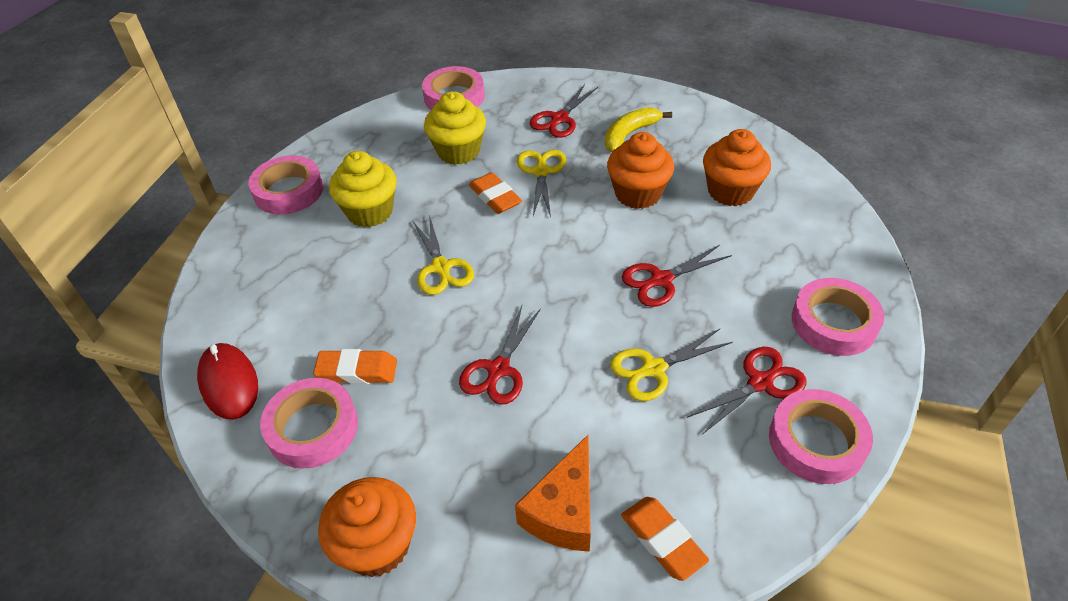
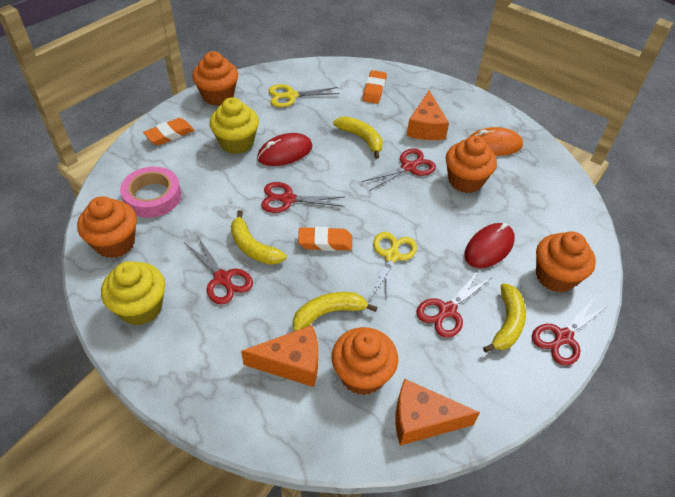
orange cheese: 1 -> 3
orange cupcake: 3 -> 5
orange mouse: 0 -> 1
pink tape: 5 -> 1
red mouse: 1 -> 2
red scissors: 4 -> 5
yellow banana: 1 -> 4
yellow scissors: 3 -> 2

